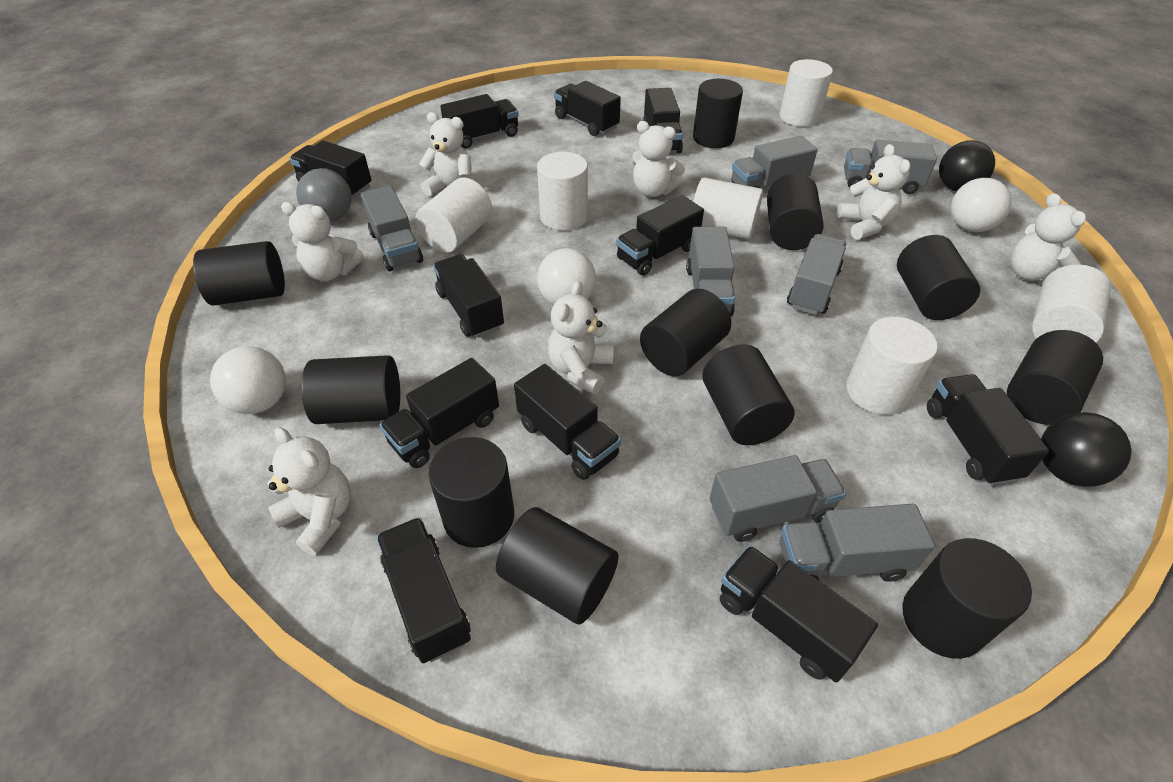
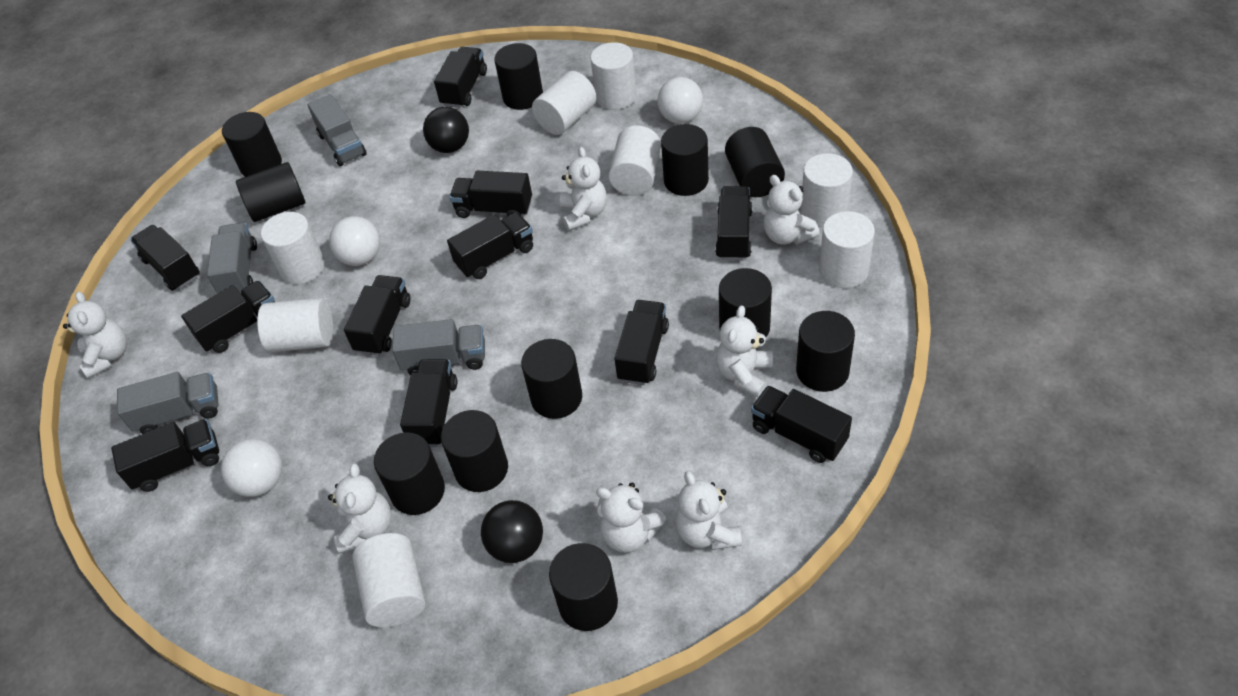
grey ball: 1 -> 0
grey truck: 7 -> 4
white cylinder: 6 -> 8

